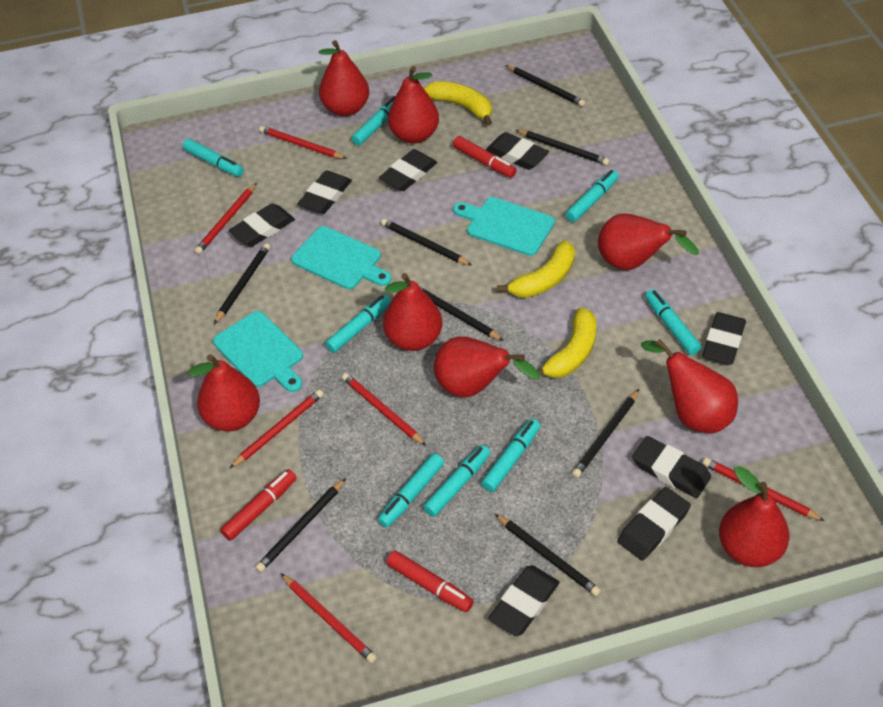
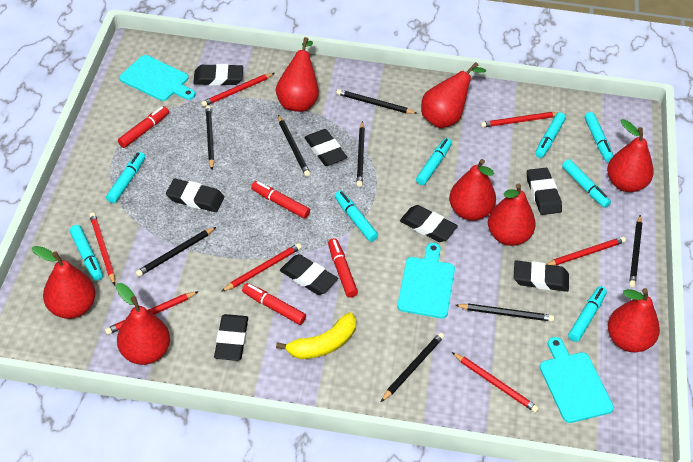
red marker: 3 -> 4
red pencil: 6 -> 7
yellow banana: 3 -> 1

